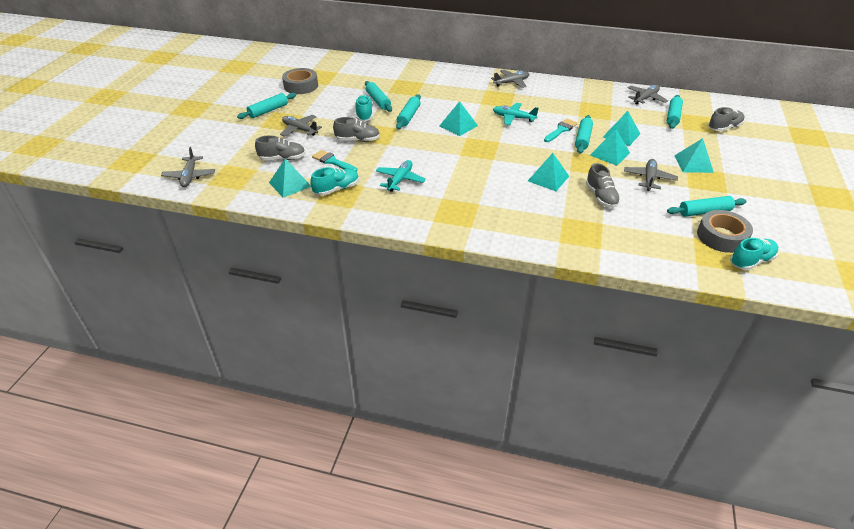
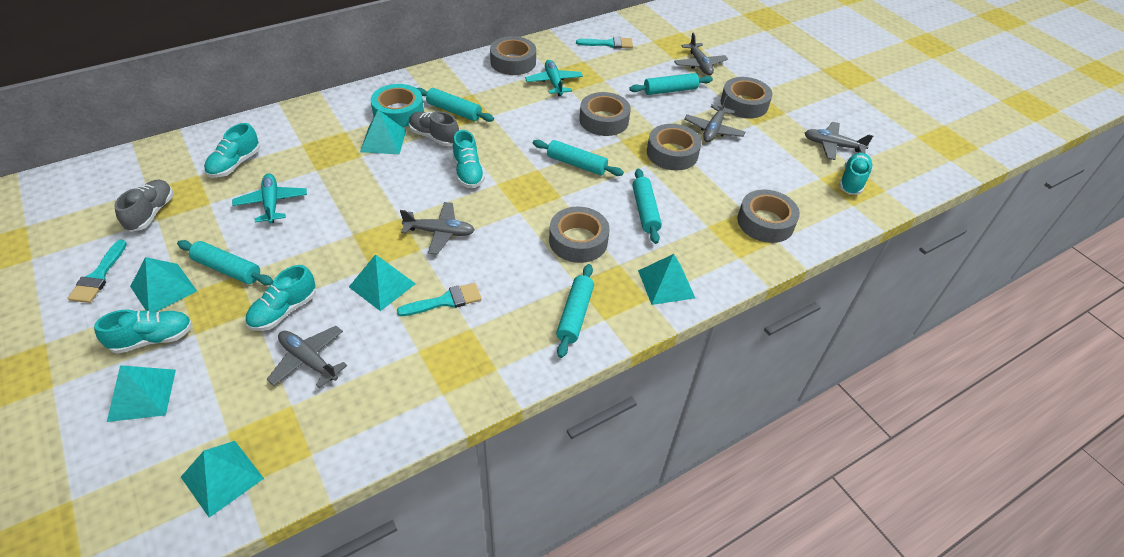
grey shoe: 4 -> 2
grey tape: 2 -> 6
turquoise brush: 2 -> 3
turquoise shoe: 3 -> 5
turquoise tape: 0 -> 1

